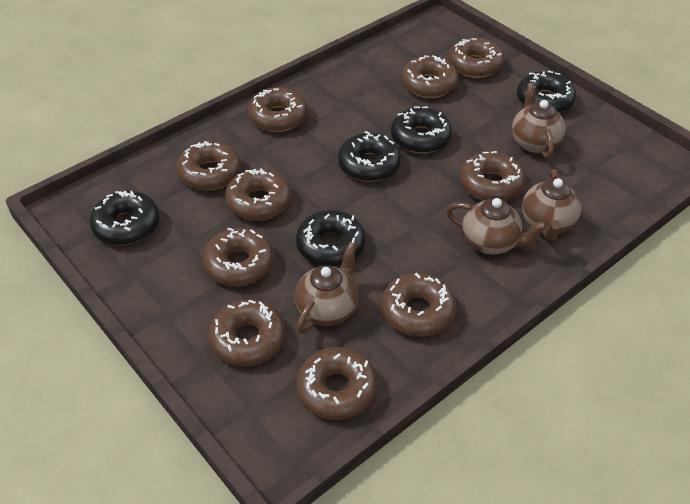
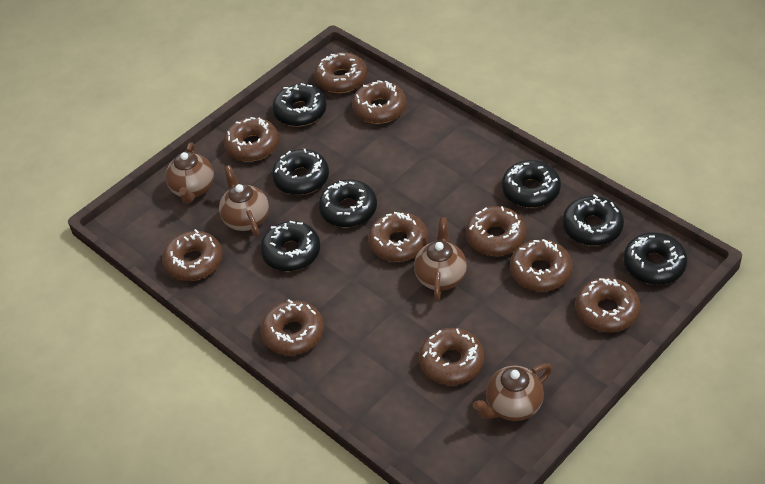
black donut: 5 -> 7

